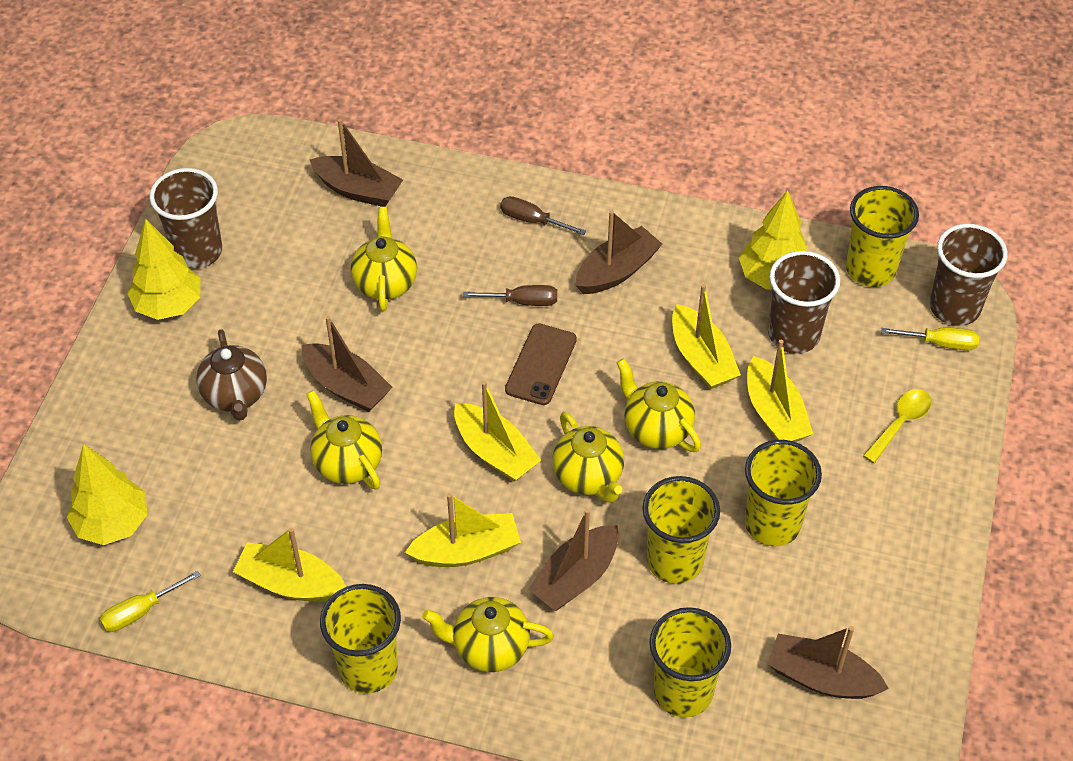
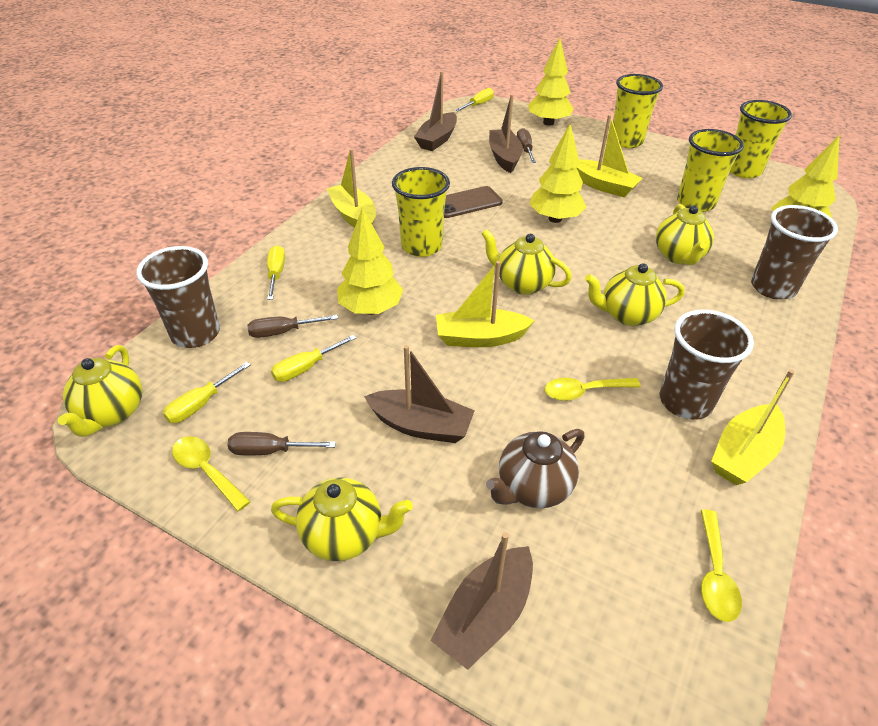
brown boat: 5 -> 4
brown screwdriver: 2 -> 3
yellow boat: 5 -> 4
yellow cup: 5 -> 4
yellow screwdriver: 2 -> 4
yellow spoon: 1 -> 3
yellow tree: 3 -> 4

